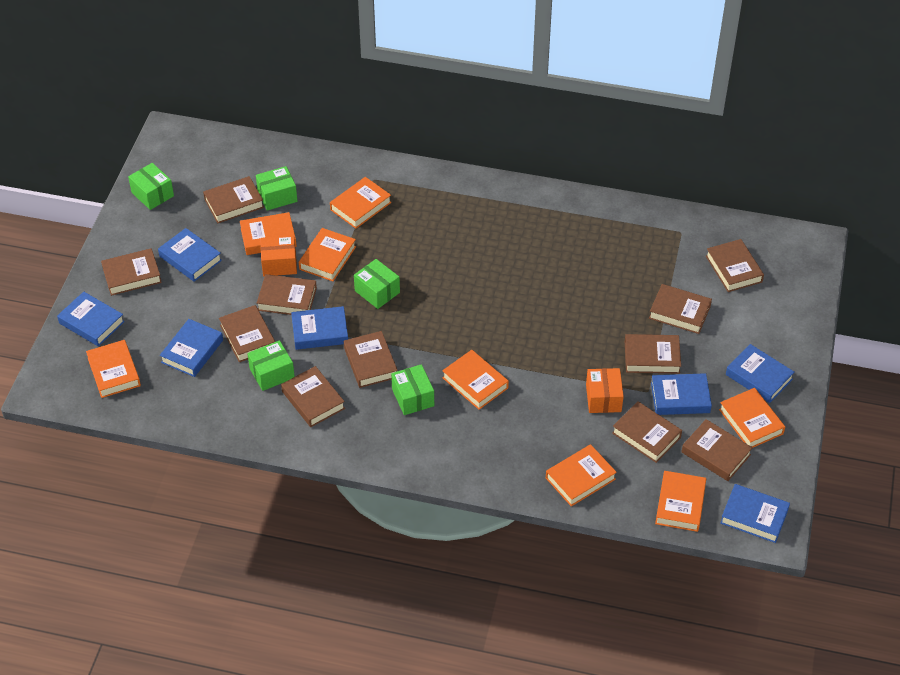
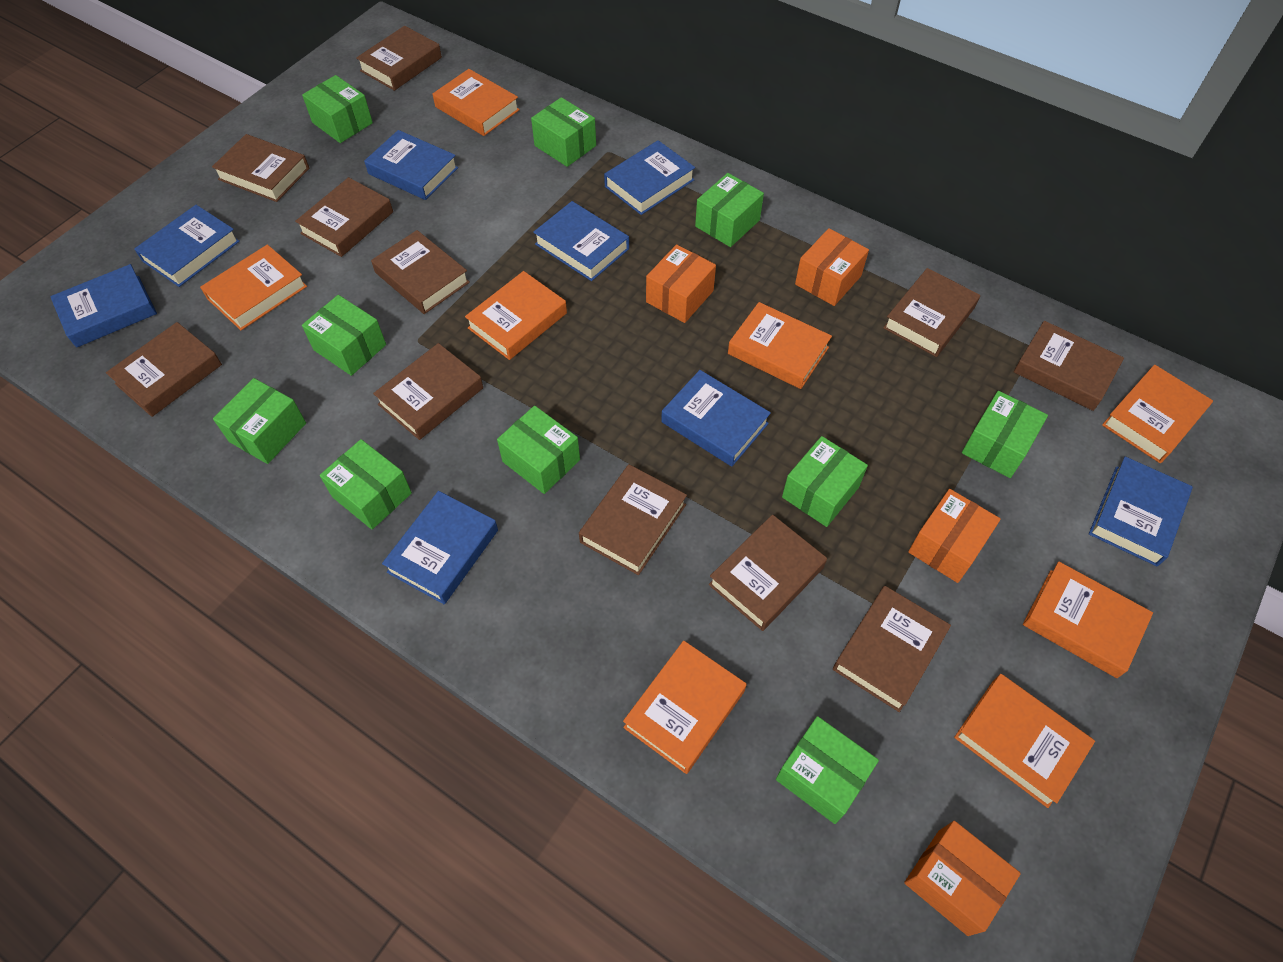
blue book: 7 -> 8
green box: 5 -> 10
orange box: 2 -> 4

